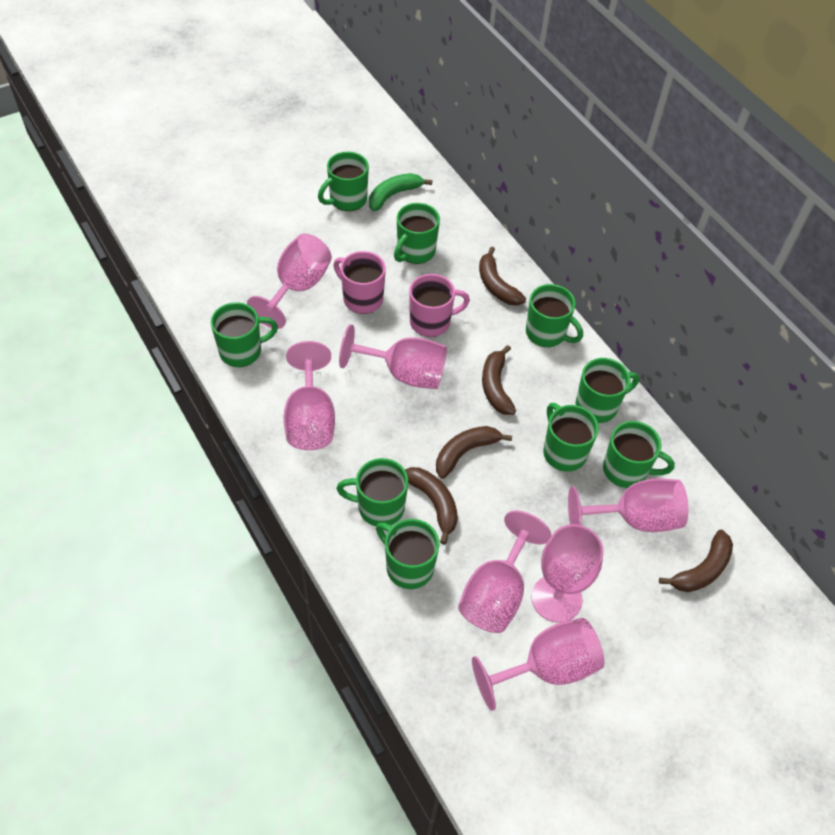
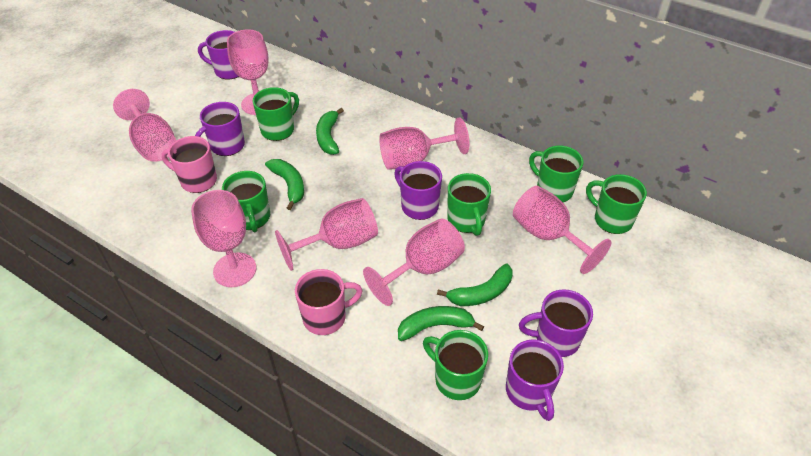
brown banana: 5 -> 0
green banana: 1 -> 4
green mug: 9 -> 6
purple mug: 0 -> 5

